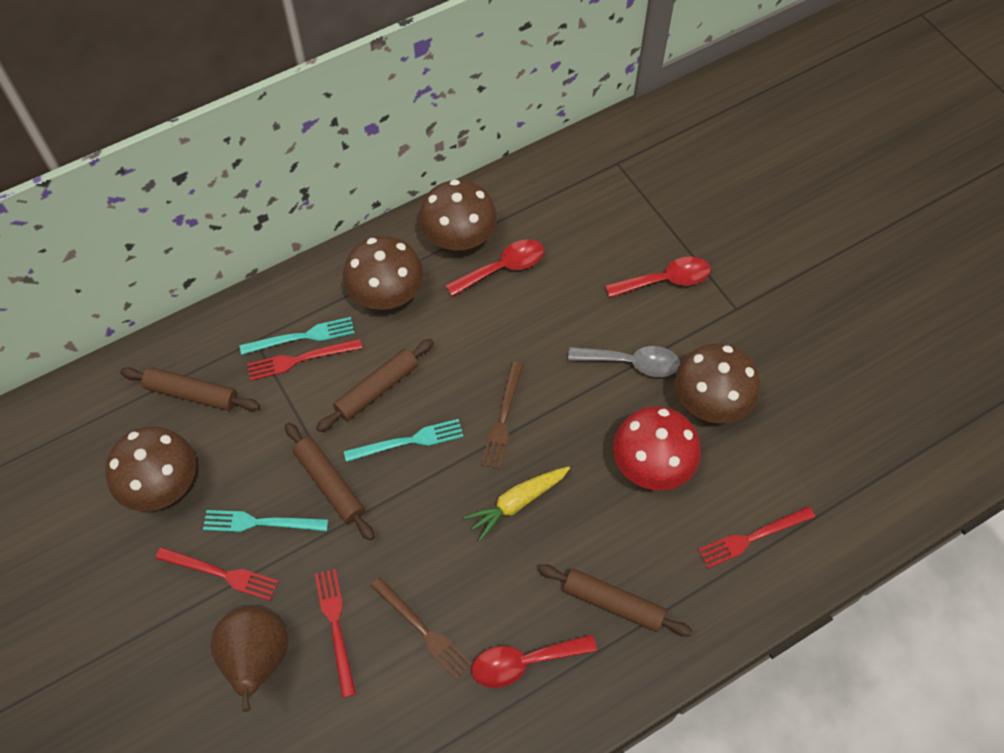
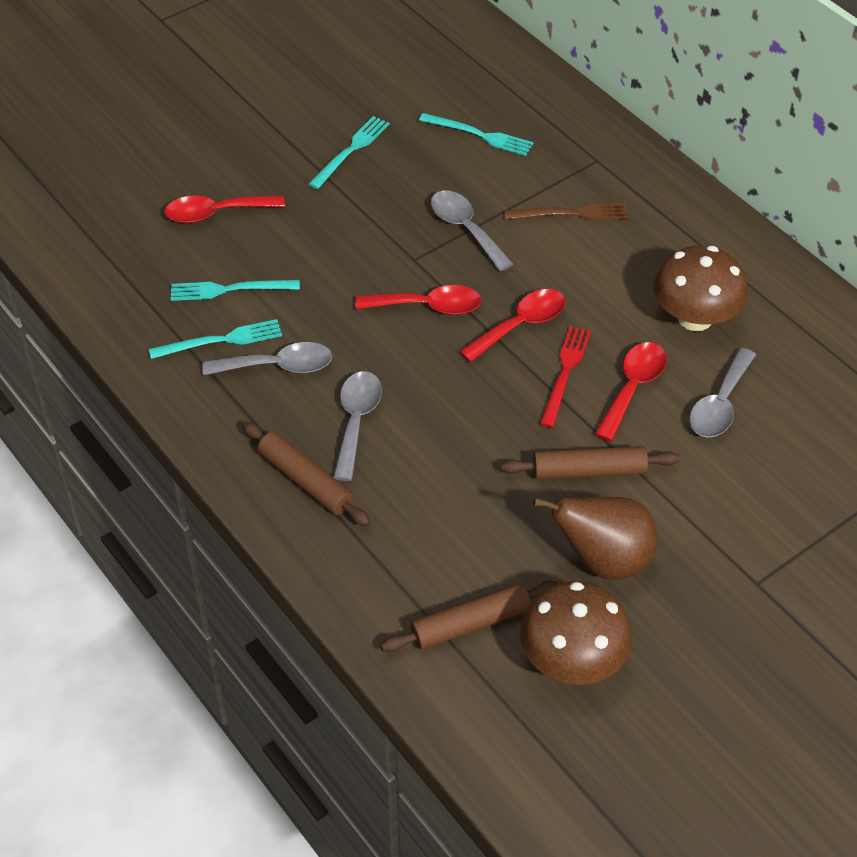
brown fork: 2 -> 1
brown mushroom: 4 -> 2
brown rolling pin: 4 -> 3
grey spoon: 1 -> 4
red fork: 4 -> 1
red mushroom: 1 -> 0
red spoon: 3 -> 4
turquoise fork: 3 -> 4
yellow carrot: 1 -> 0

